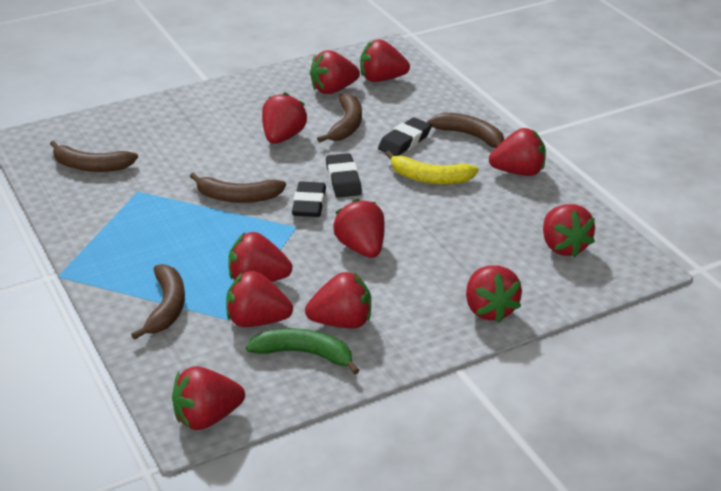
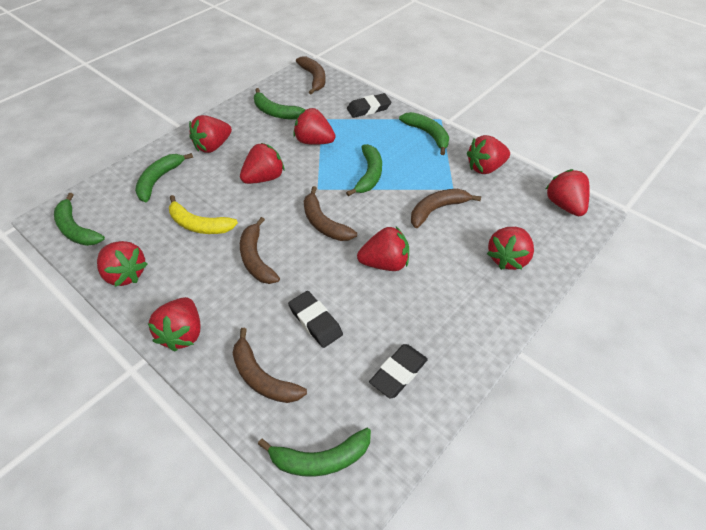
green banana: 1 -> 6
red strawberry: 11 -> 9

